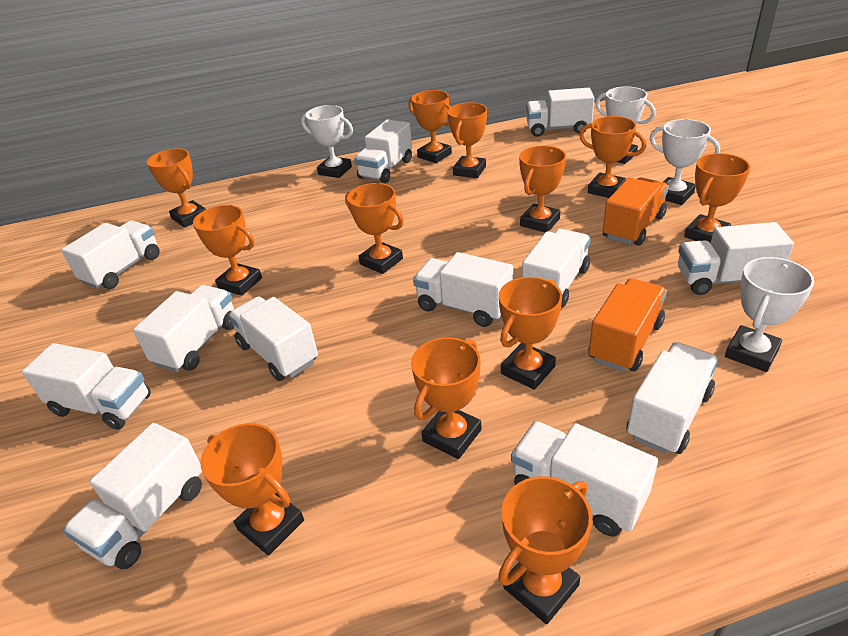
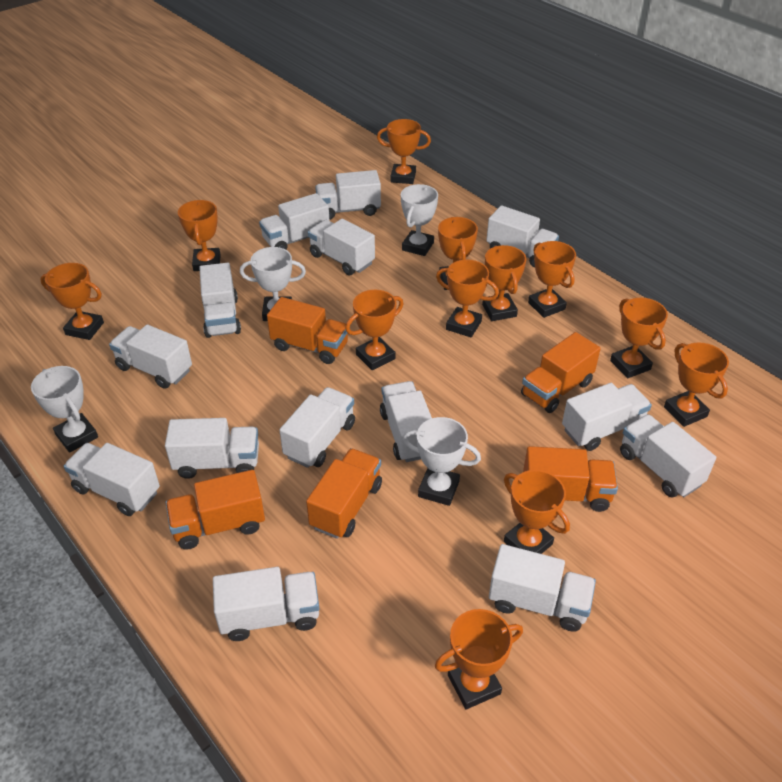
orange truck: 2 -> 5
white truck: 12 -> 14

